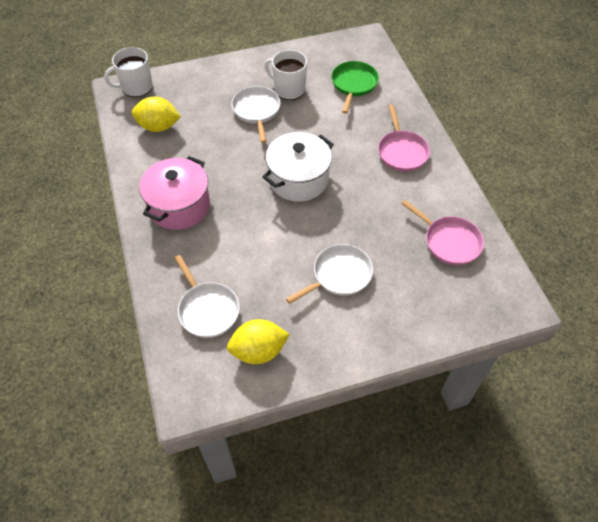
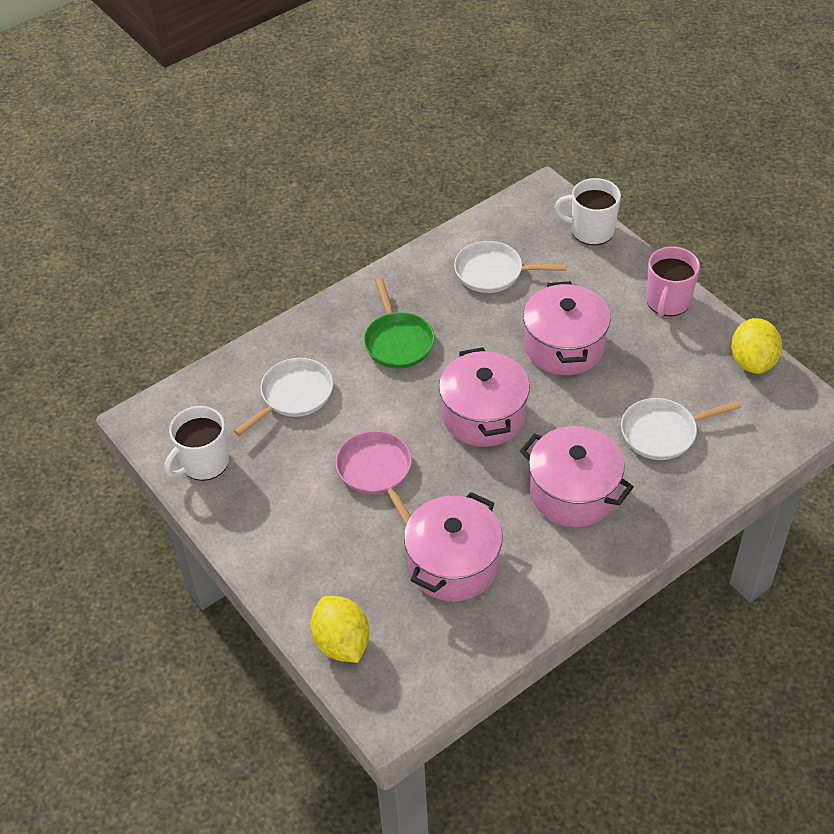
pink mug: 0 -> 1
pink pan: 2 -> 1
pink pot: 1 -> 4
white pot: 1 -> 0

